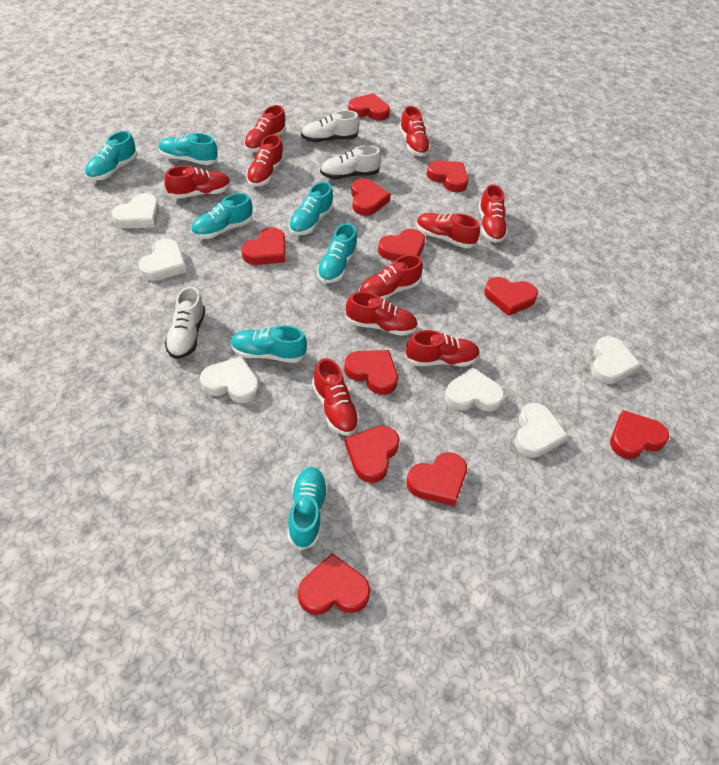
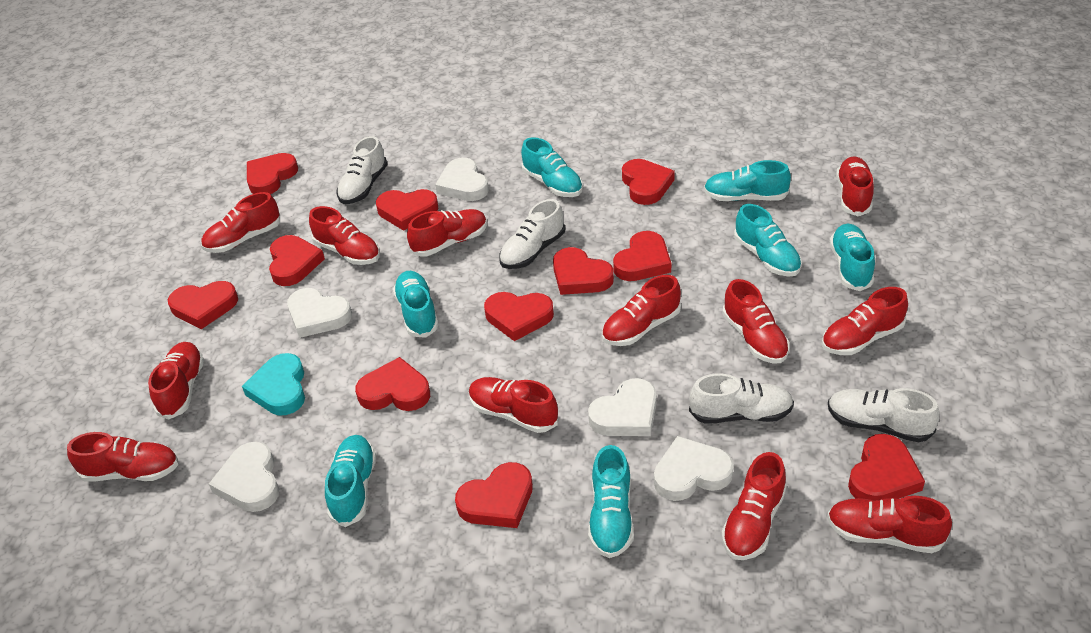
red shoe: 10 -> 12
turquoise heart: 0 -> 1
white heart: 6 -> 5
white shoe: 3 -> 4

